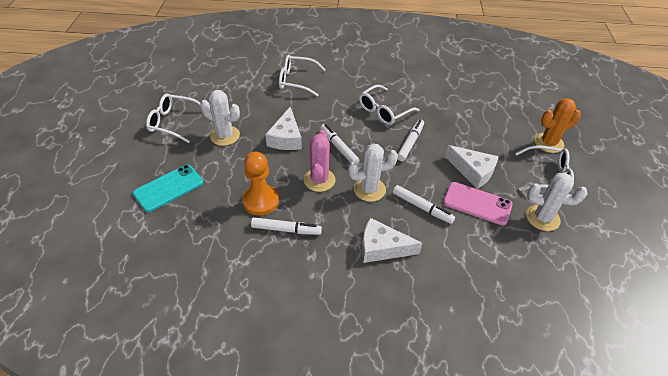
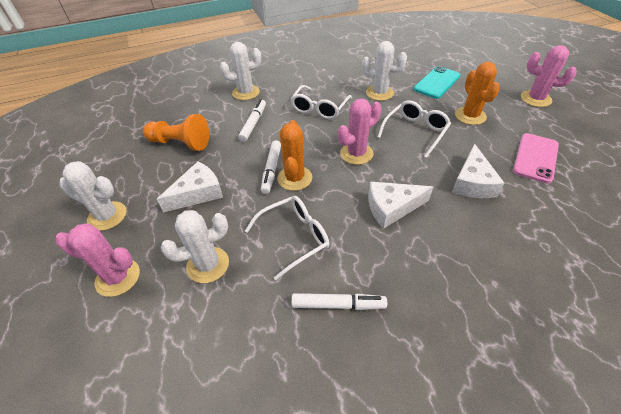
orange cactus: 1 -> 2
pink cactus: 1 -> 3
white cactus: 3 -> 4
white glasses: 4 -> 3
white marker: 4 -> 3

